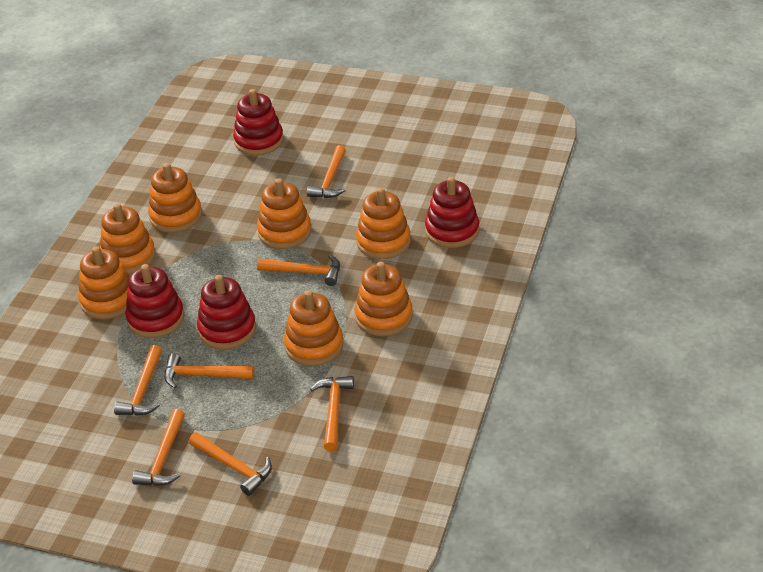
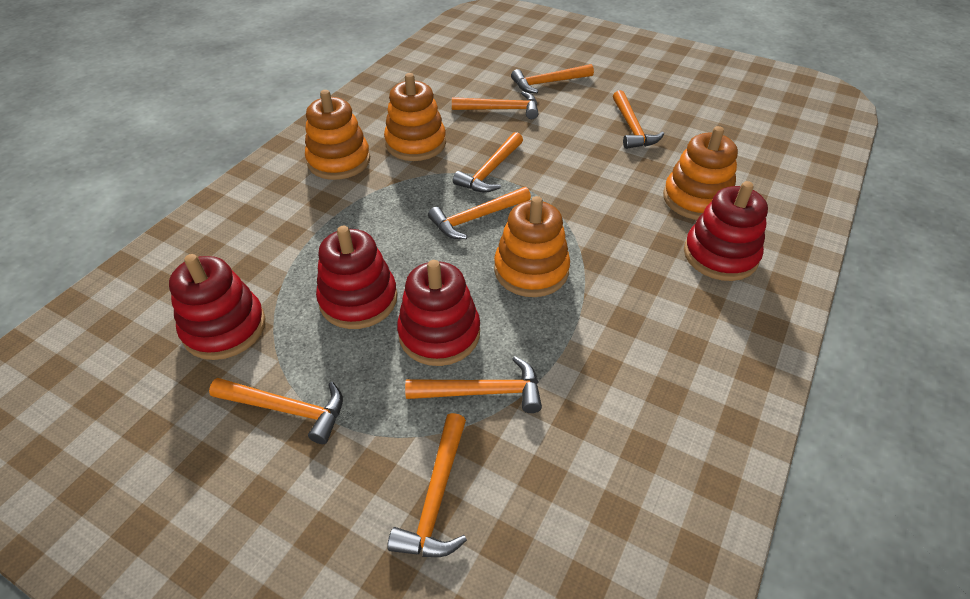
orange hammer: 7 -> 8
orange stacking toy: 7 -> 4

